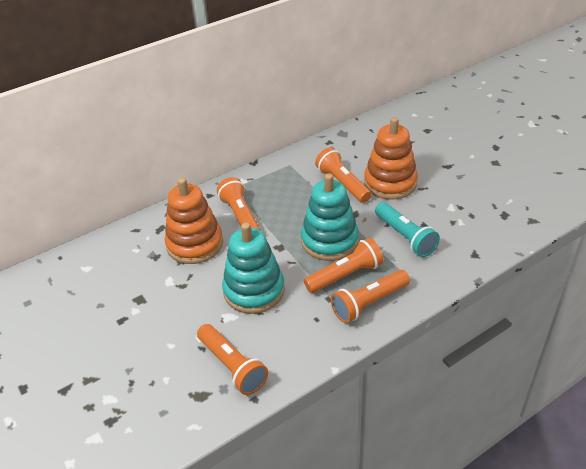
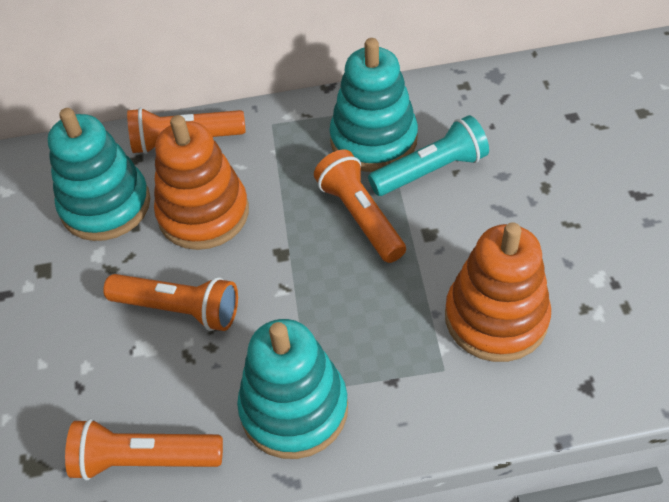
orange flashlight: 5 -> 4
turquoise stacking toy: 2 -> 3

